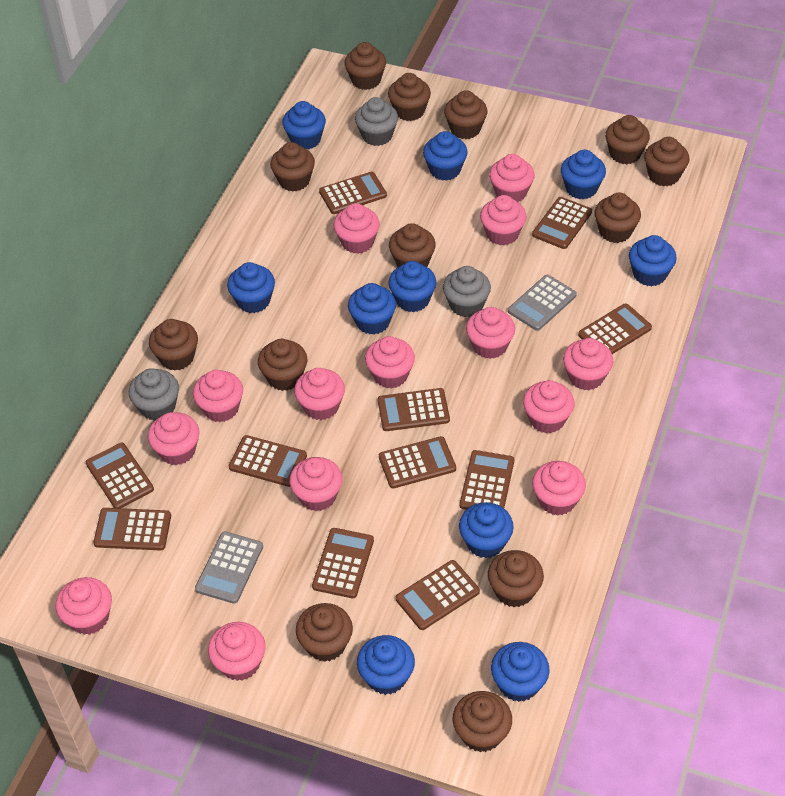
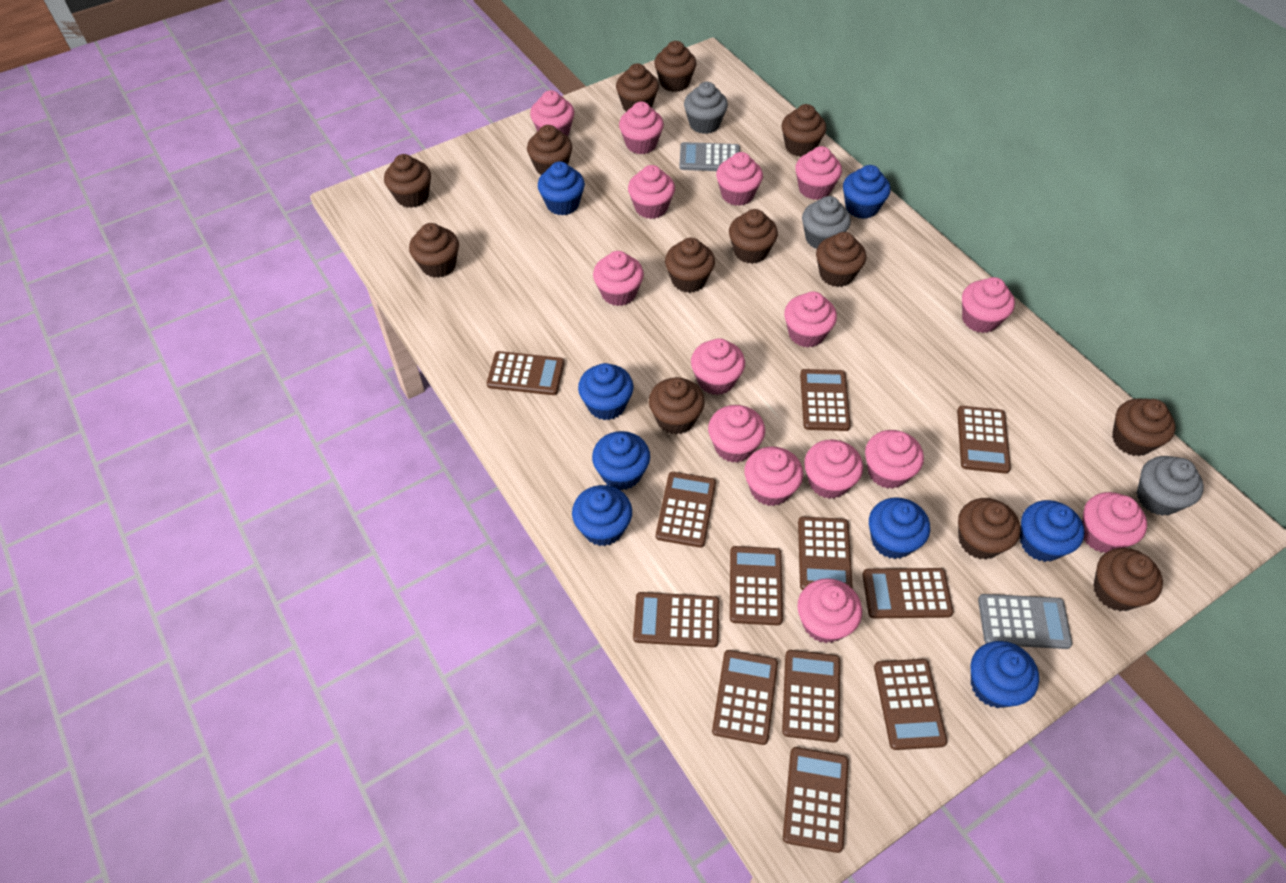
blue cupcake: 10 -> 8
brown calculator: 11 -> 12
pink cupcake: 14 -> 15

